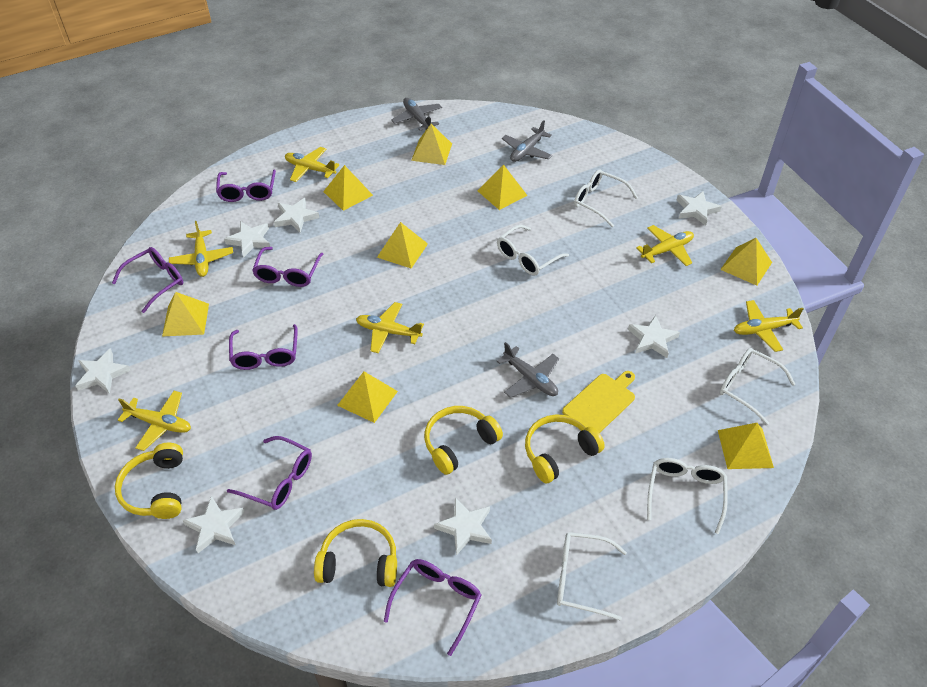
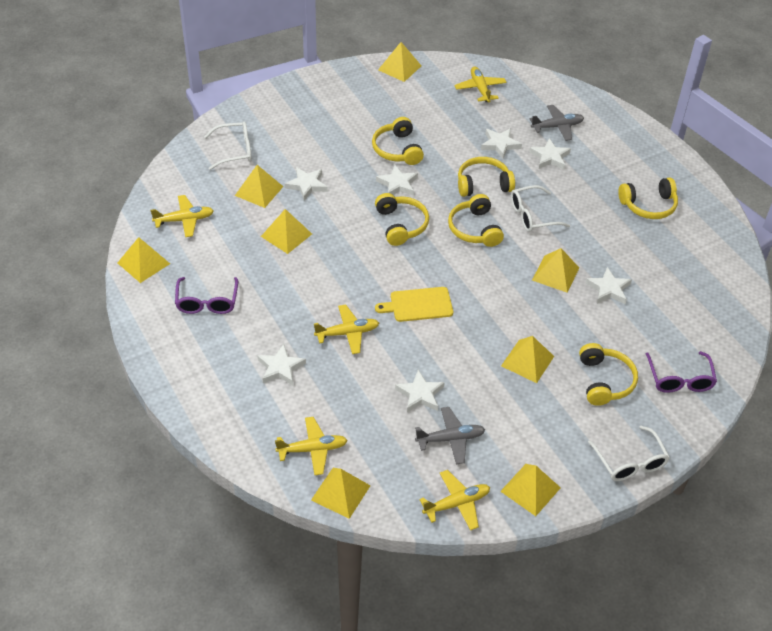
grey plane: 3 -> 2
purple glasses: 6 -> 2
white glasses: 5 -> 3
yellow headphones: 4 -> 6
yellow plane: 6 -> 5

